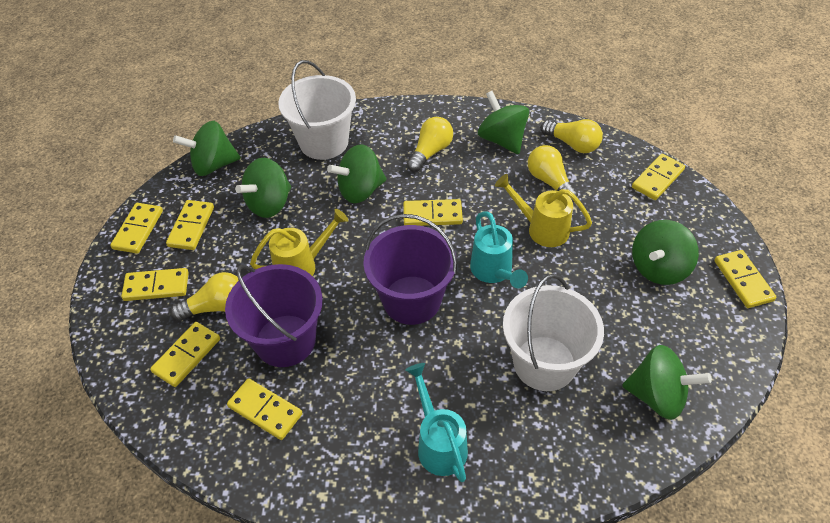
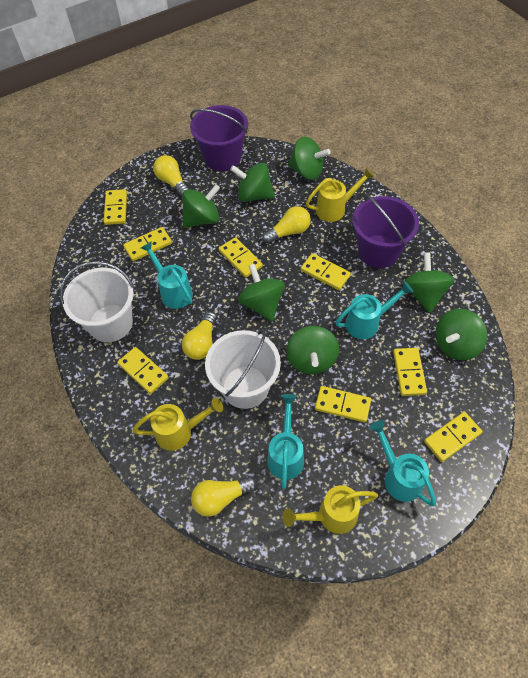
green spinning top: 6 -> 7
turquoise watering can: 2 -> 4
yellow watering can: 2 -> 3

